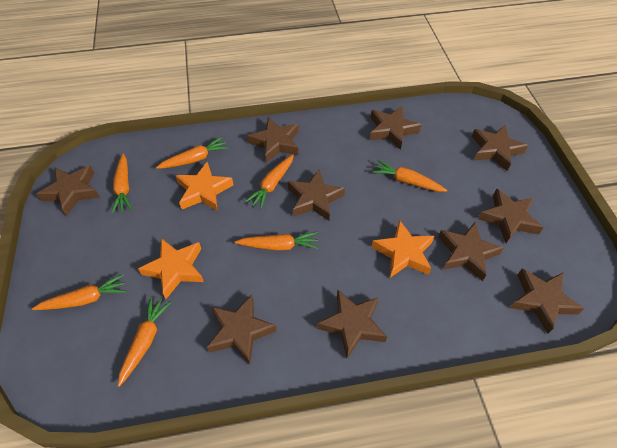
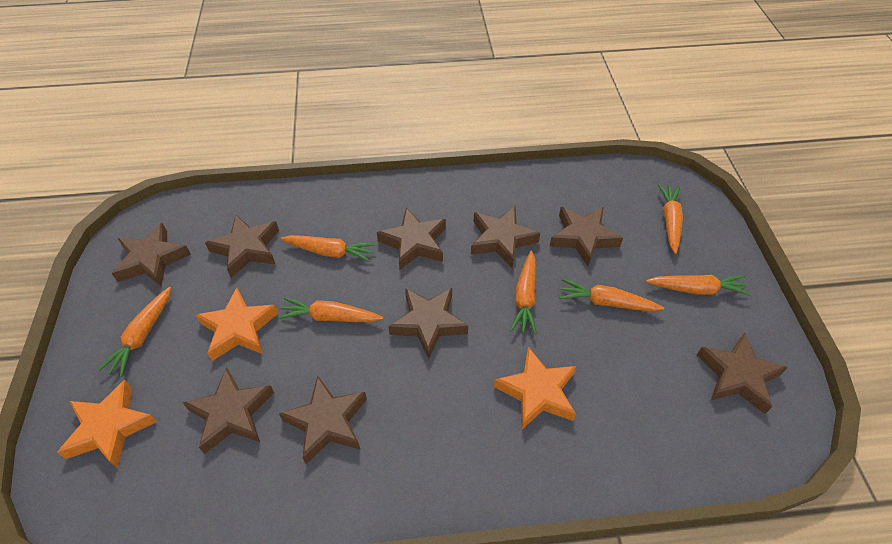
brown star: 10 -> 9

